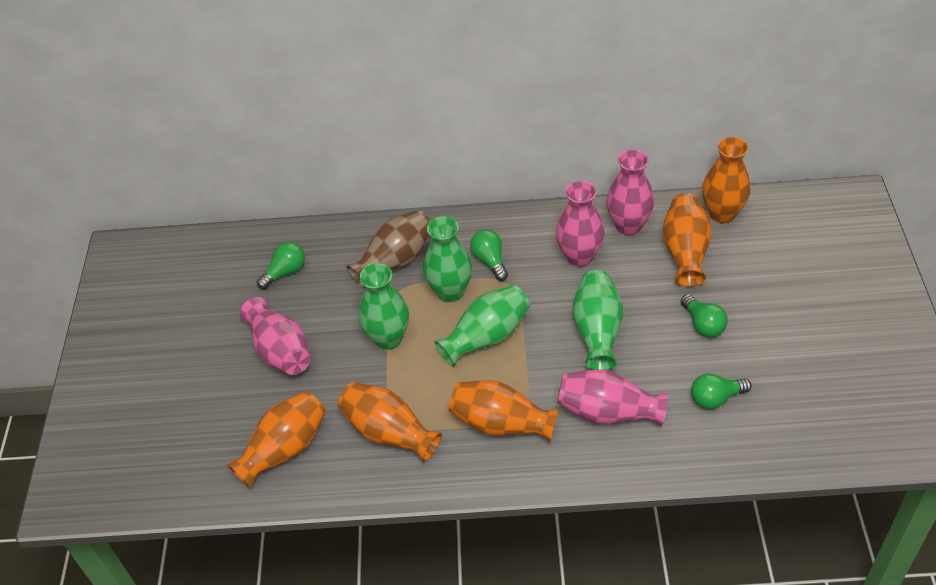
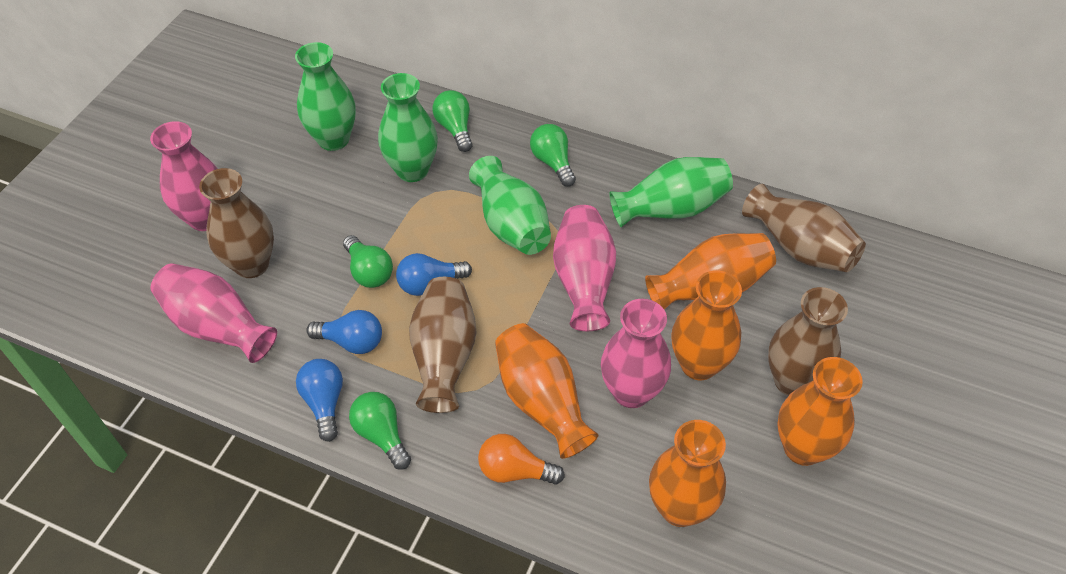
blue light bulb: 0 -> 3
brown vase: 1 -> 4
orange light bulb: 0 -> 1

